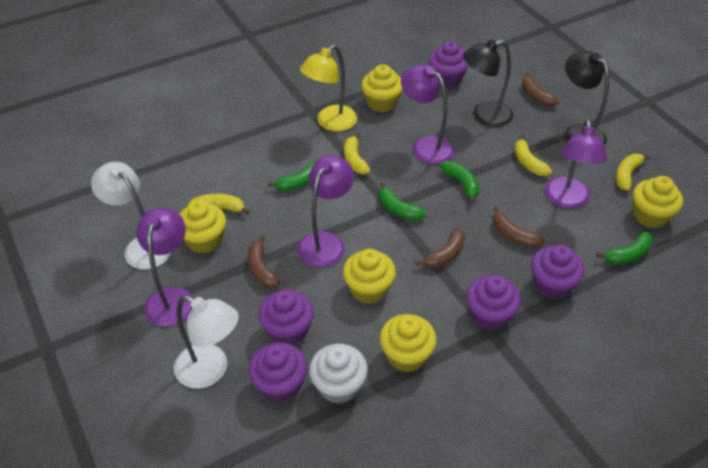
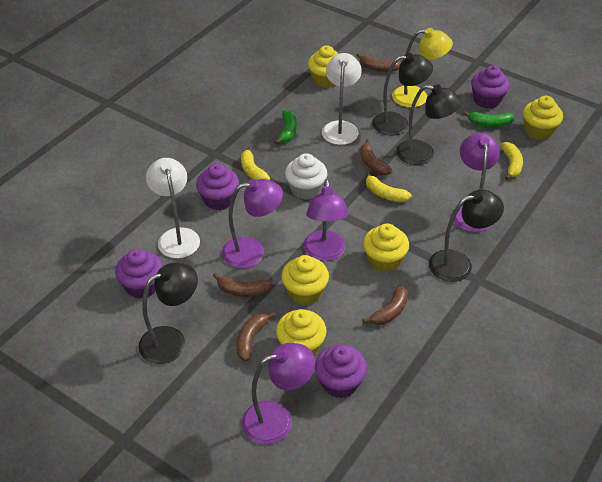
black lamp: 2 -> 4
brown banana: 4 -> 5
green banana: 4 -> 2
purple cupcake: 5 -> 4
yellow banana: 4 -> 3

